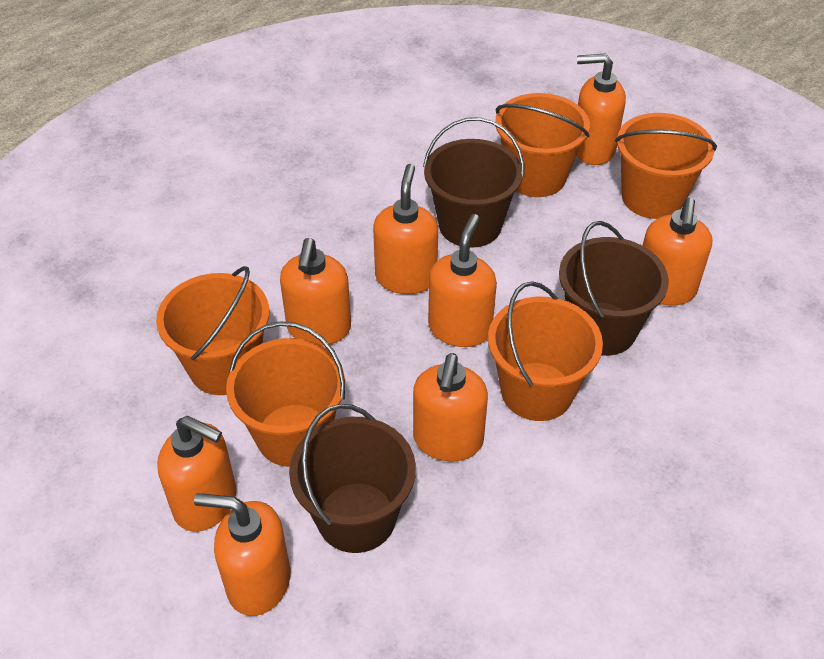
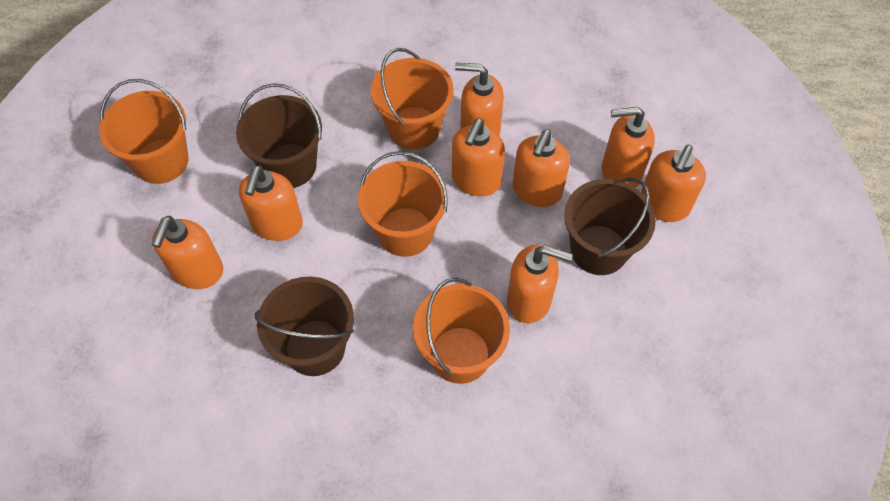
orange bucket: 5 -> 4

